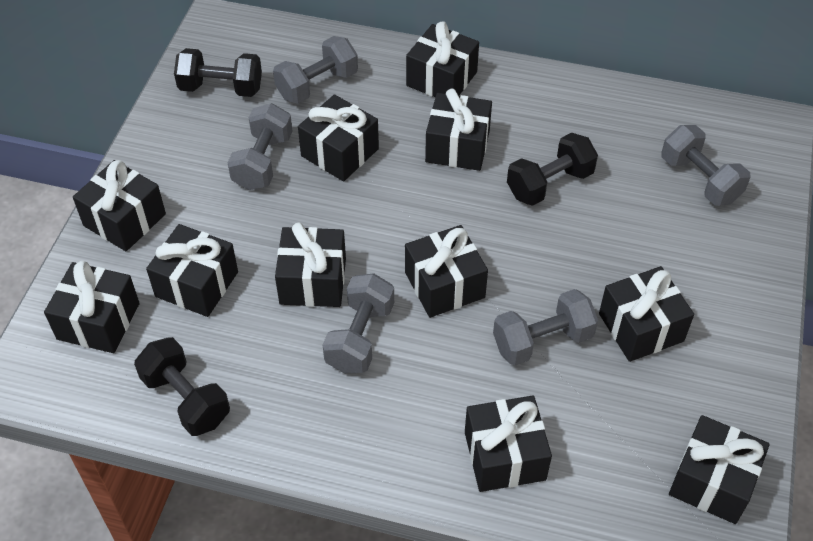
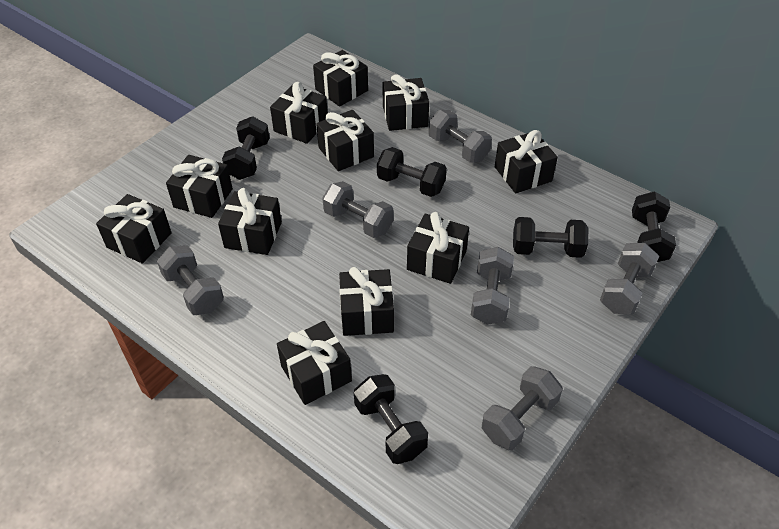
black dumbbell: 3 -> 5
grey dumbbell: 5 -> 6

